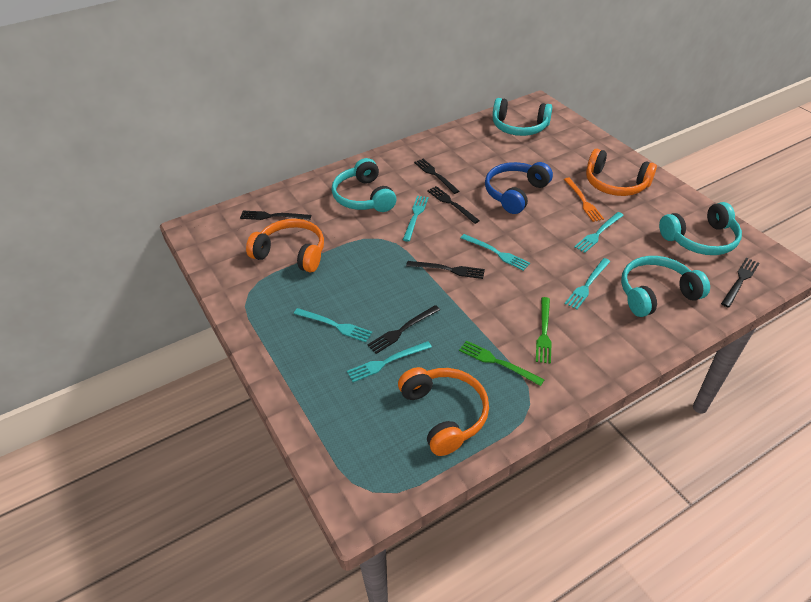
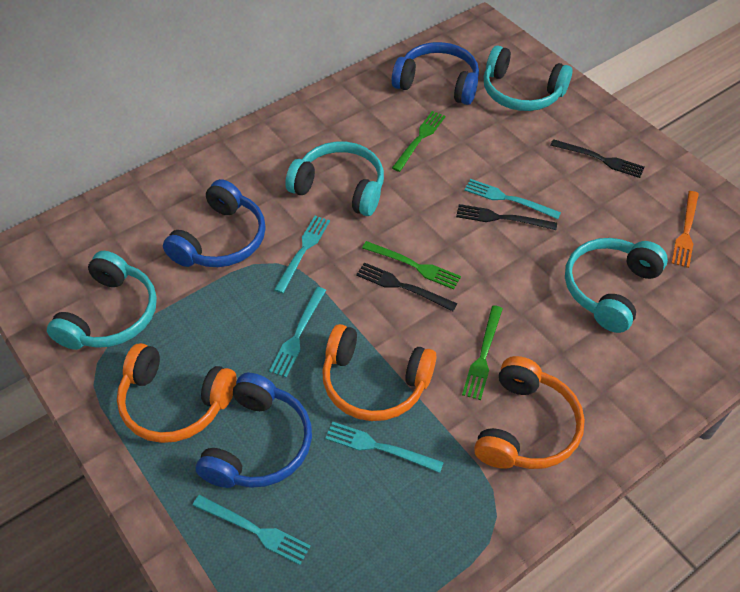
black fork: 6 -> 3
blue headphones: 1 -> 3
green fork: 2 -> 3
turquoise fork: 6 -> 5

